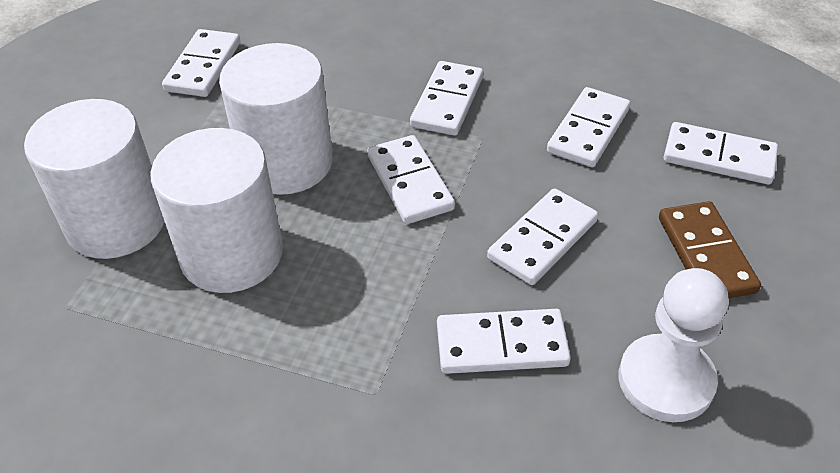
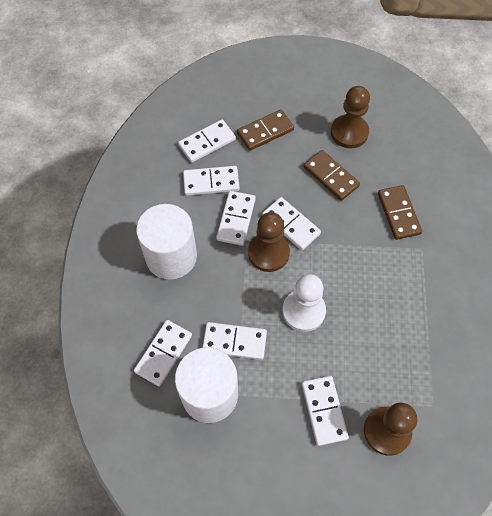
brown domino: 1 -> 3
brown pawn: 0 -> 3
white cylinder: 3 -> 2

